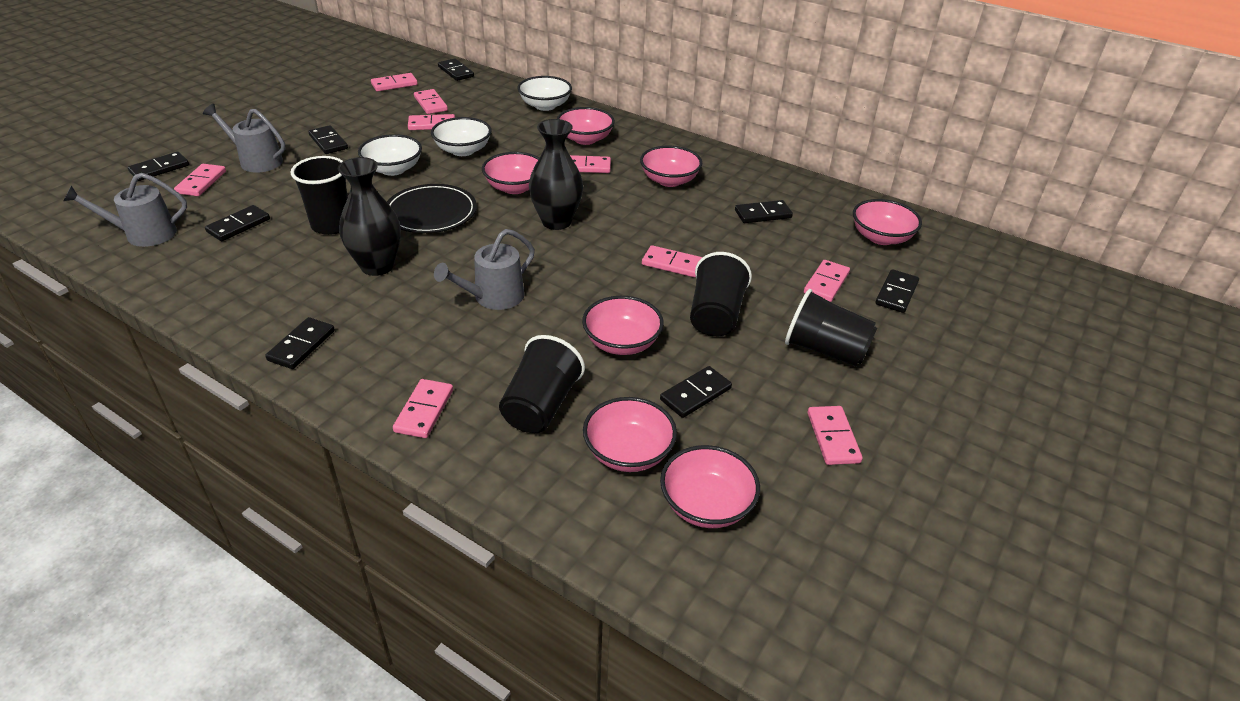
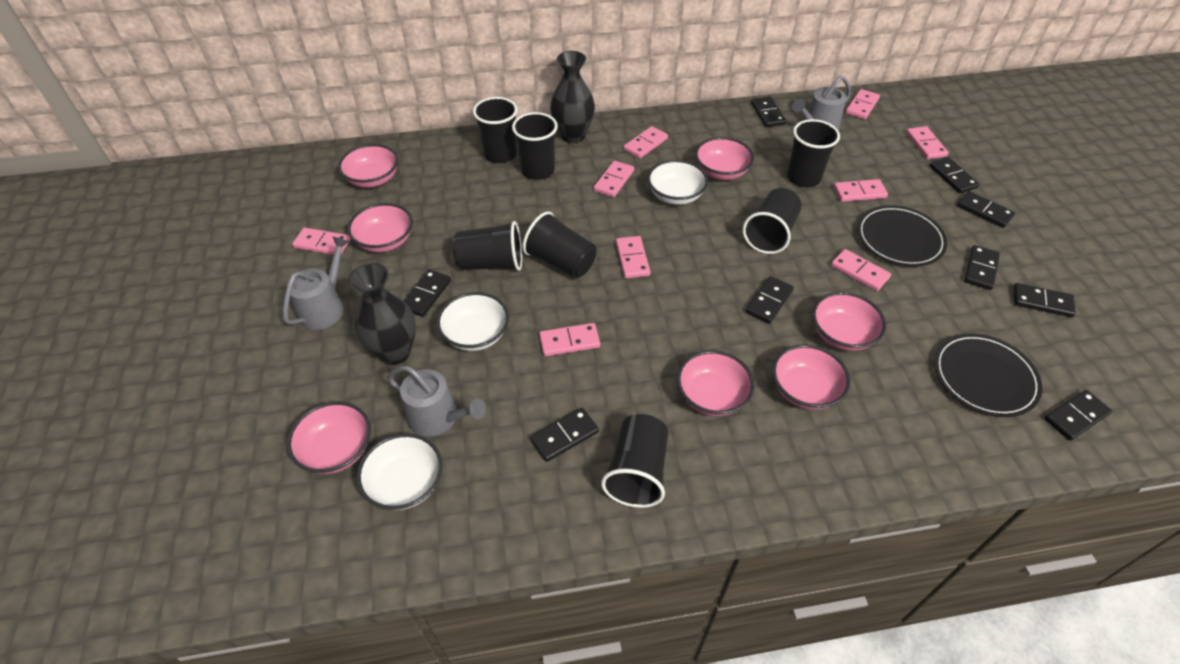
black cup: 4 -> 7
black domino: 8 -> 9
black plate: 1 -> 2

